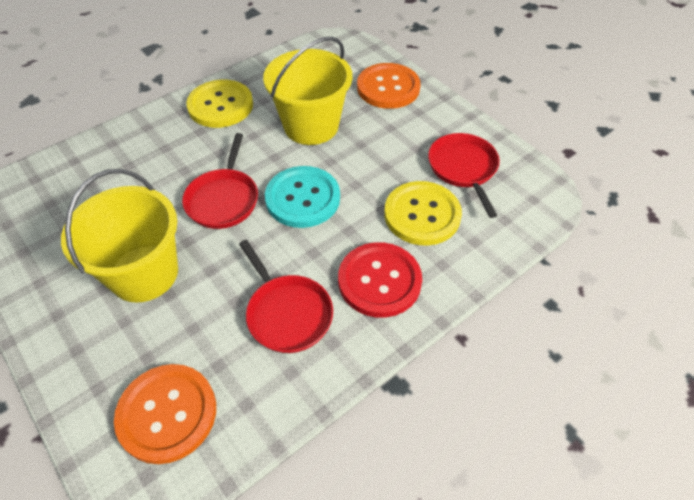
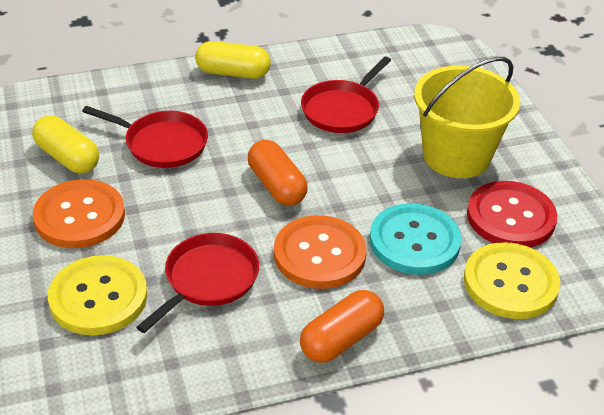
orange capsule: 0 -> 2
yellow bucket: 2 -> 1
yellow capsule: 0 -> 2

